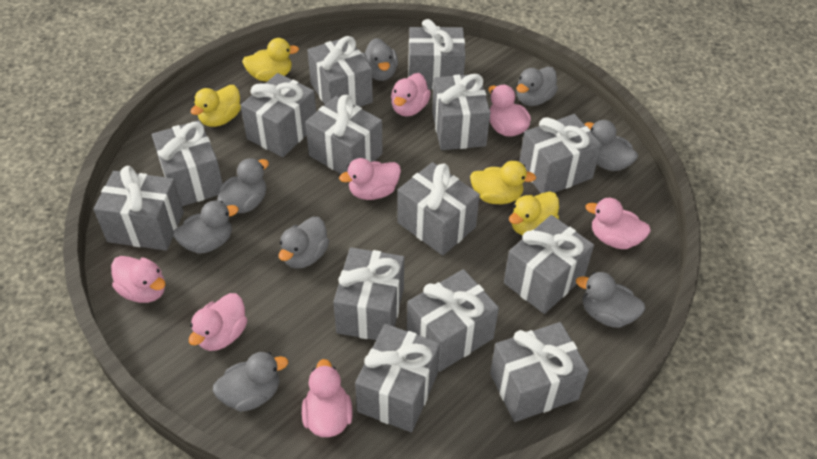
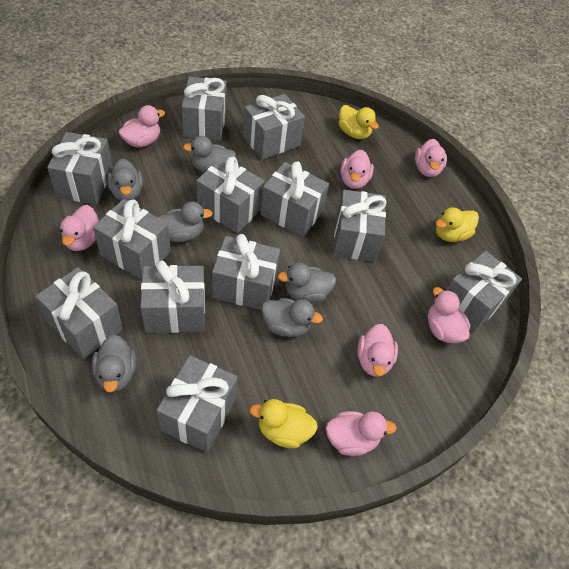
grey duck: 8 -> 6
grey gift: 14 -> 12
yellow duck: 4 -> 3

